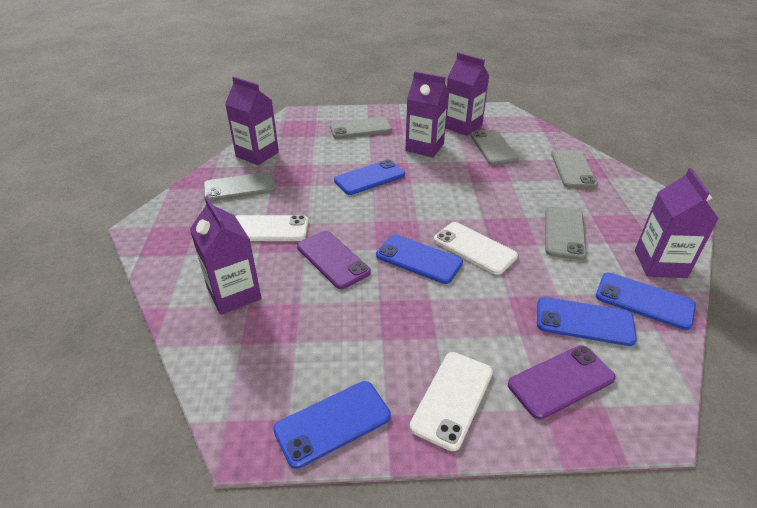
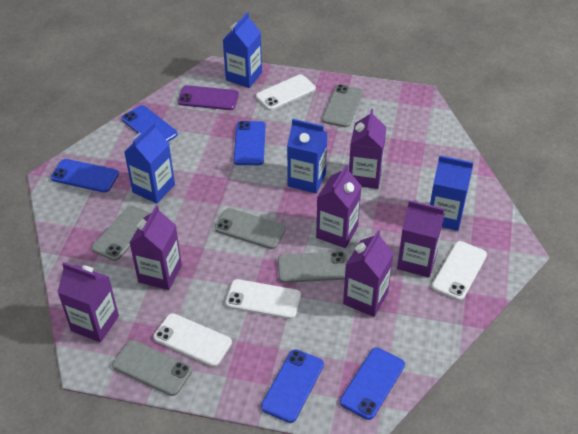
blue carton: 0 -> 4
purple carton: 5 -> 6
purple phone: 2 -> 1
white phone: 3 -> 4

